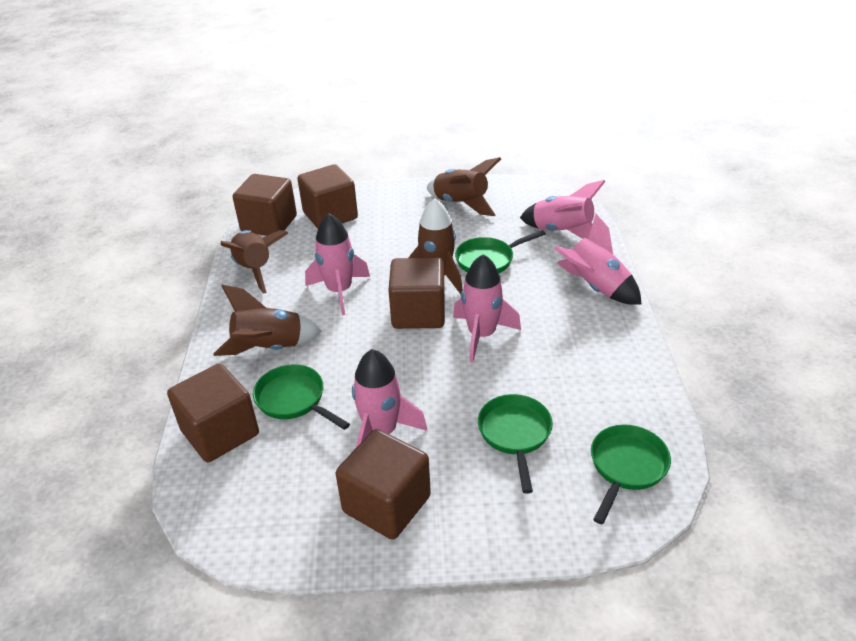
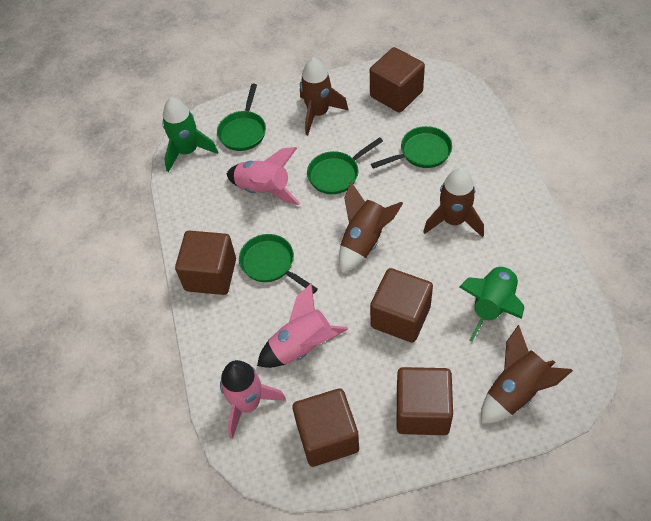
green rocket: 0 -> 2
pink rocket: 5 -> 3

